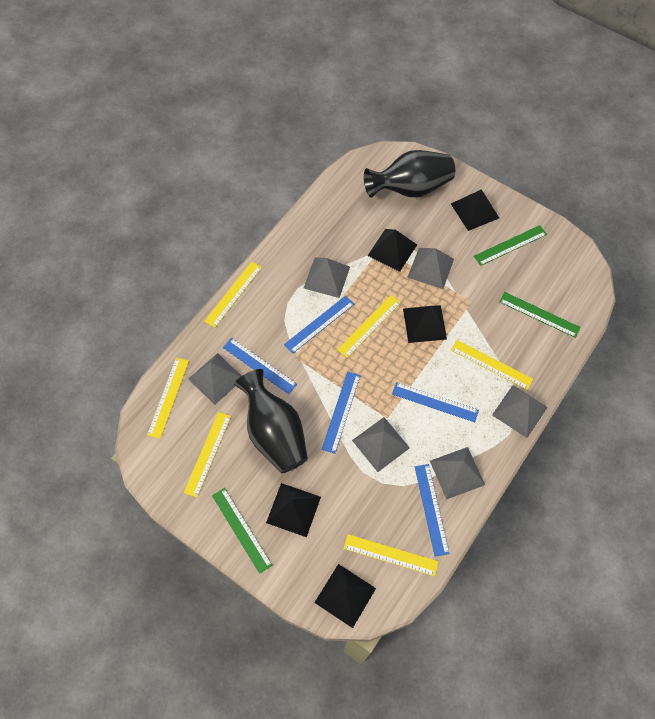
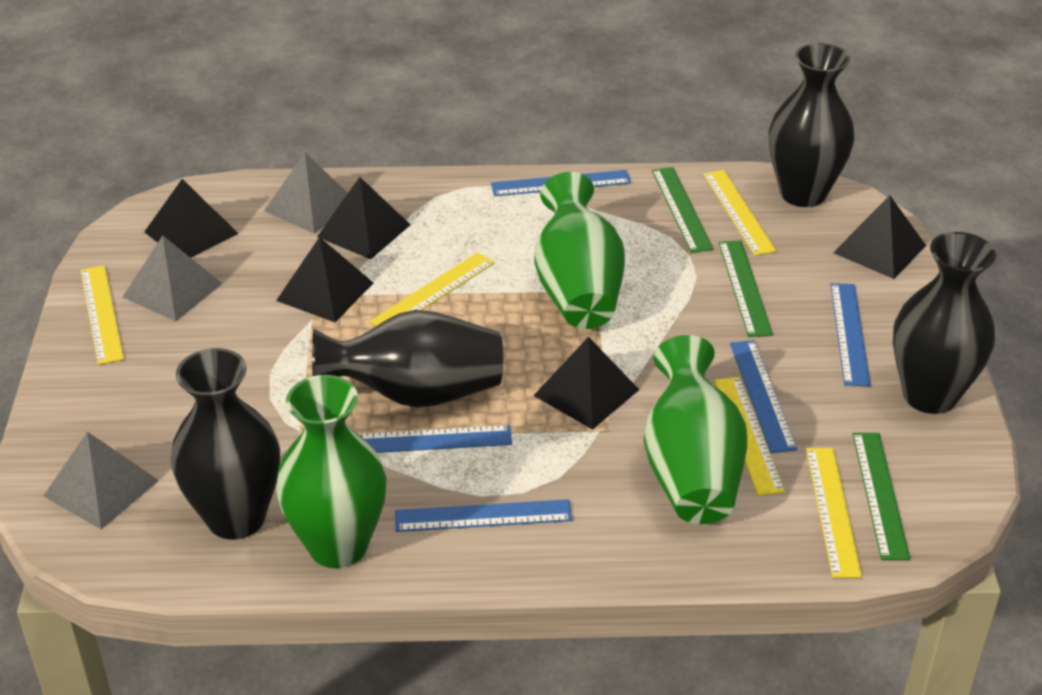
black vase: 2 -> 4
green vase: 0 -> 3
grey pyramid: 6 -> 3
yellow ruler: 6 -> 5

